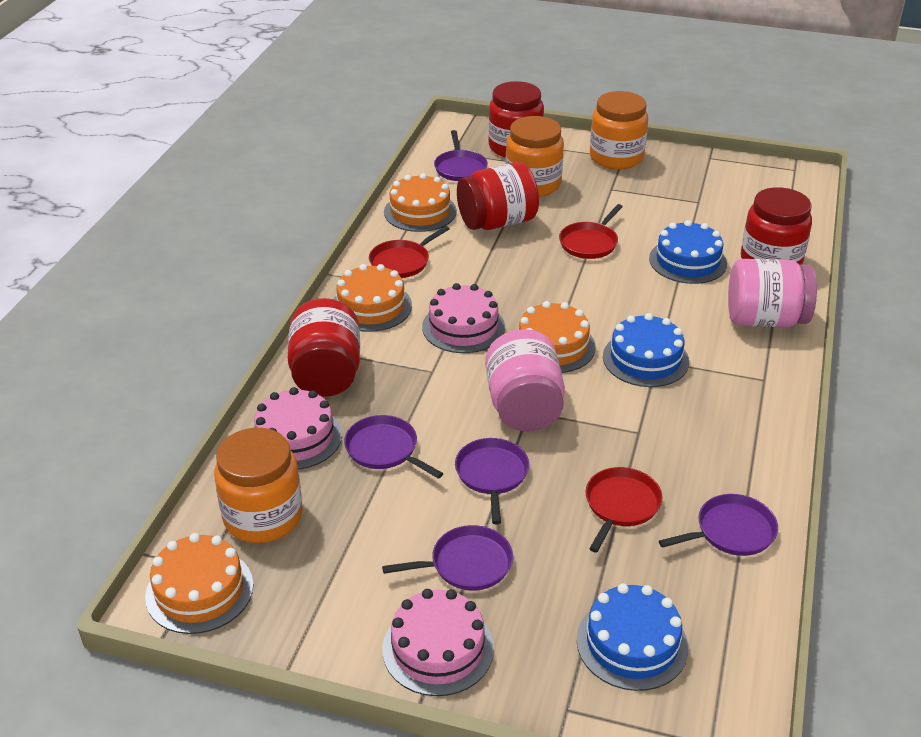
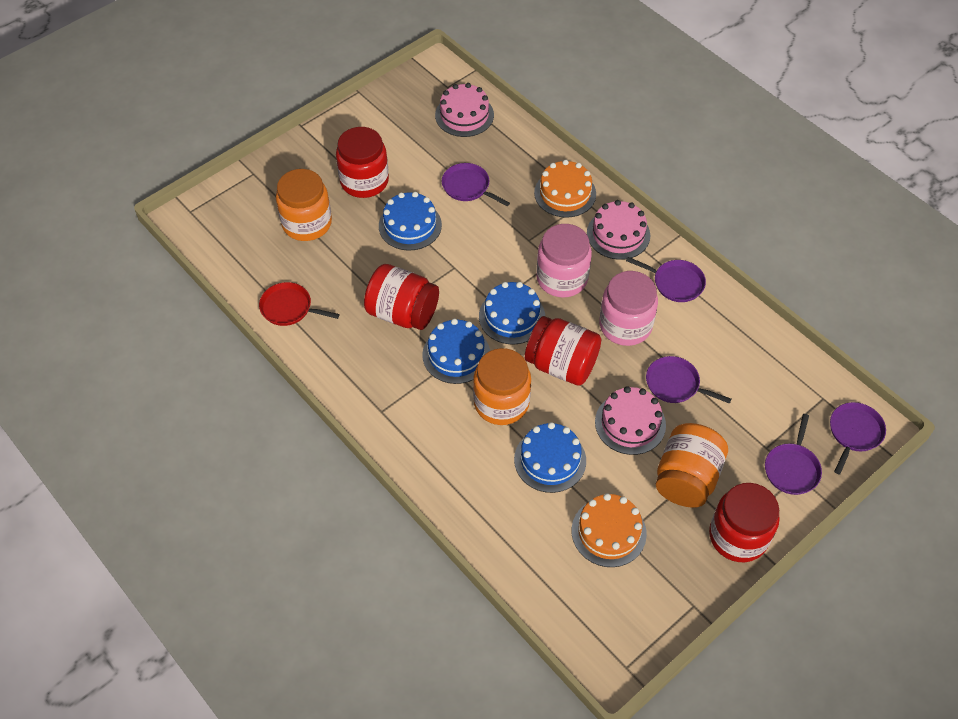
blue cake: 3 -> 4
orange cake: 4 -> 2
red pan: 3 -> 1

